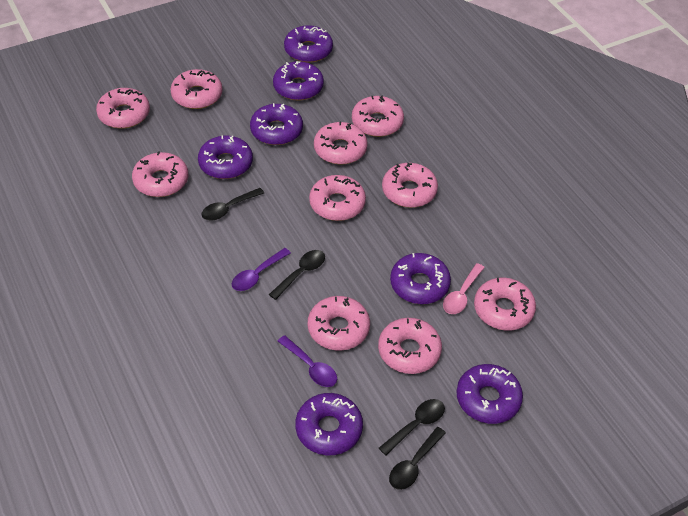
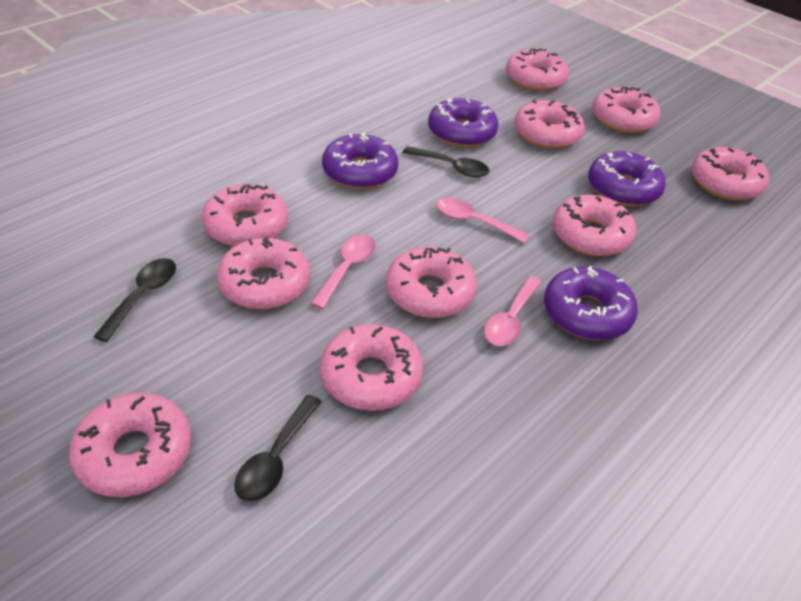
black spoon: 4 -> 3
pink spoon: 1 -> 3
purple donut: 7 -> 4
purple spoon: 2 -> 0

